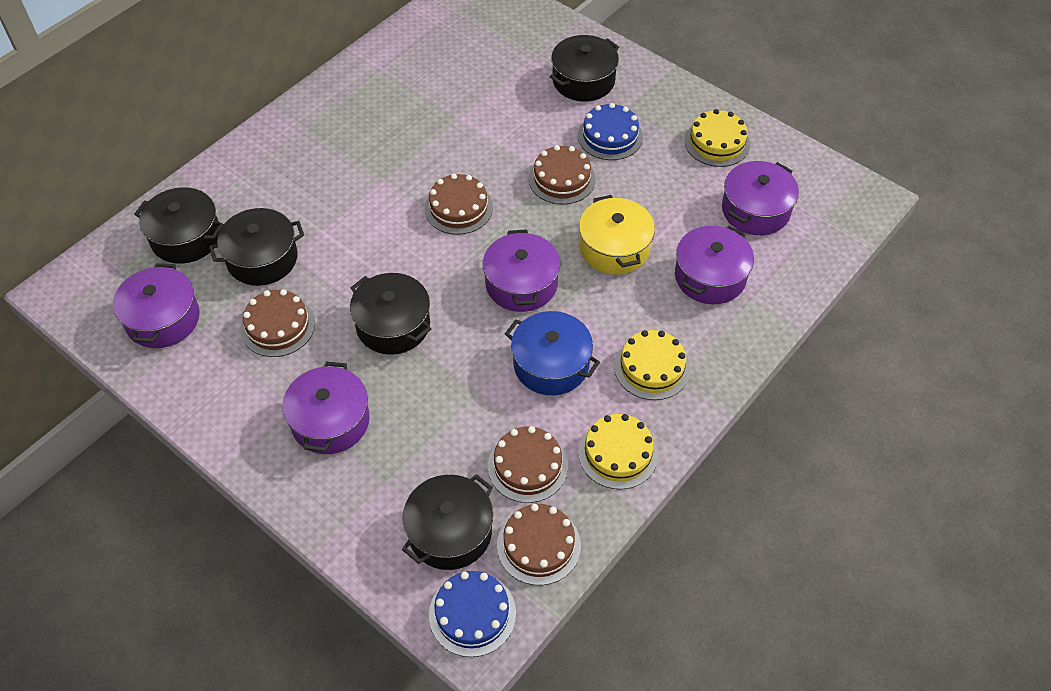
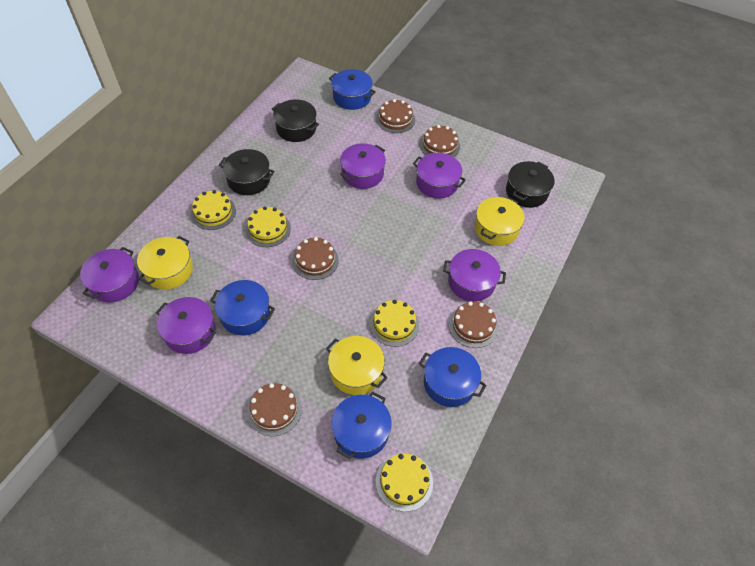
black pot: 5 -> 3
blue cake: 2 -> 0
blue pot: 1 -> 4
yellow cake: 3 -> 4
yellow pot: 1 -> 3

